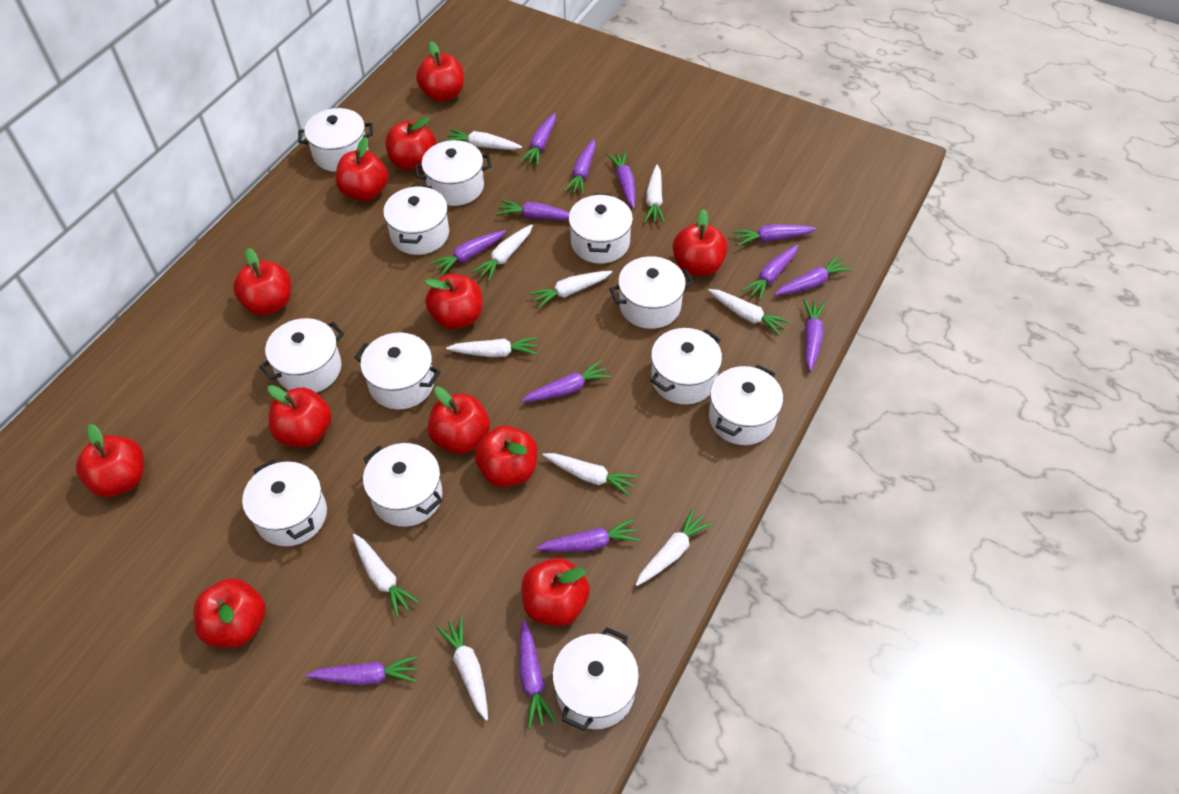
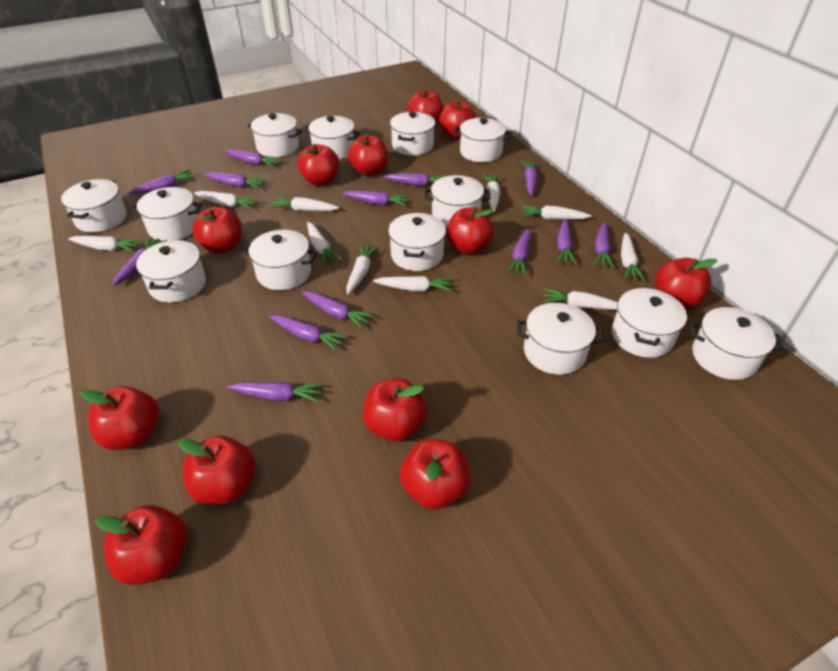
white pot: 12 -> 13

